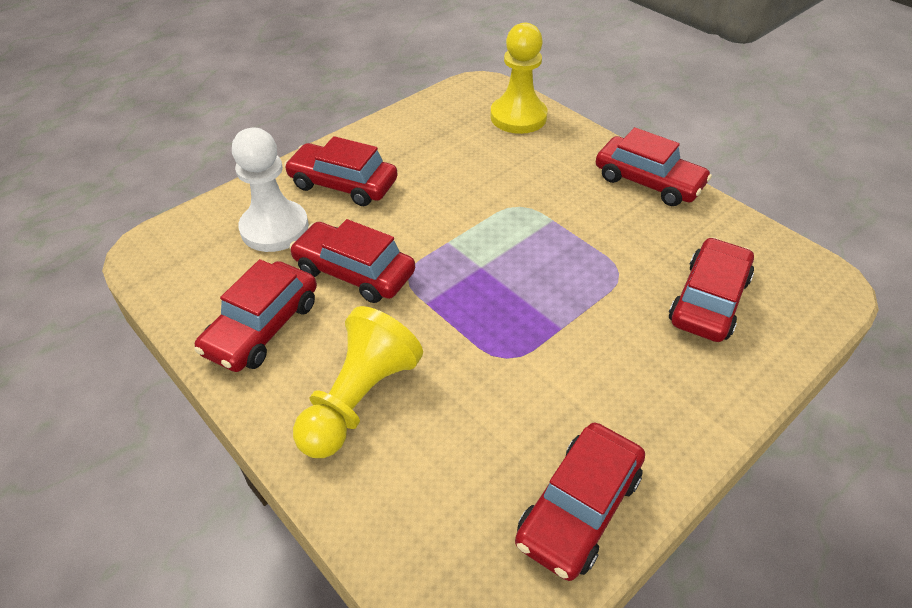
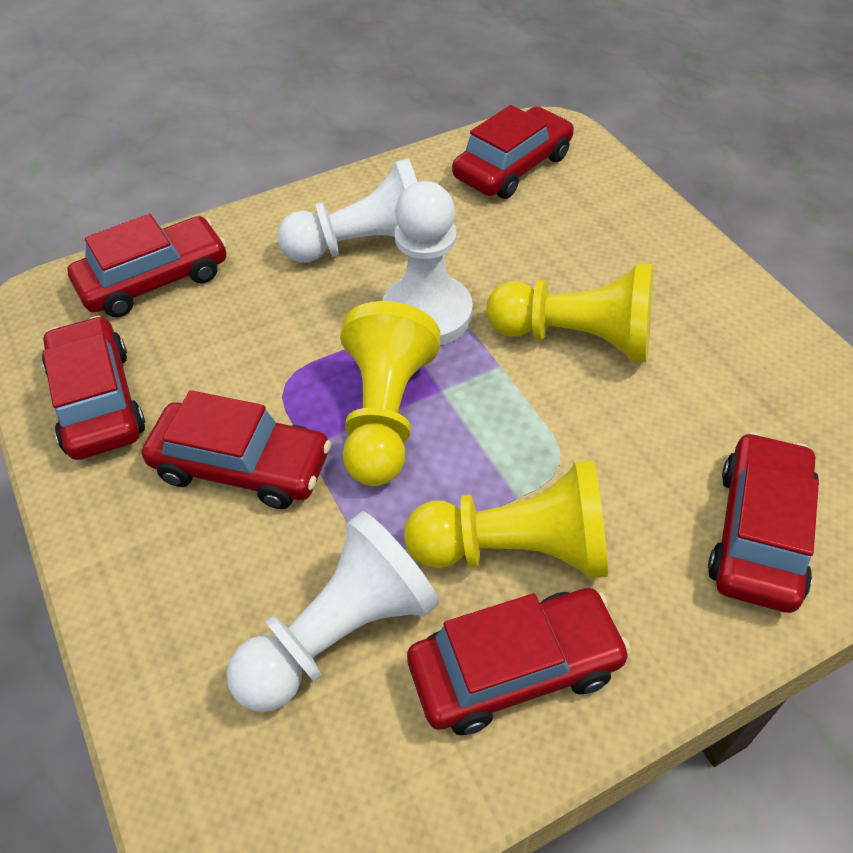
white pawn: 1 -> 3
yellow pawn: 2 -> 3

